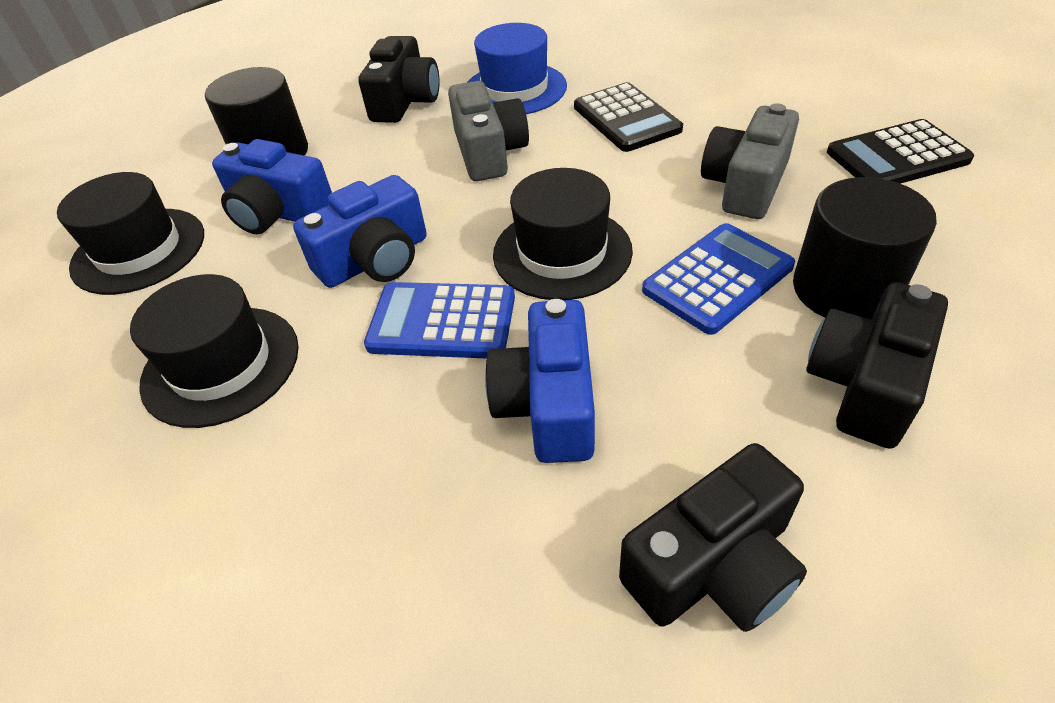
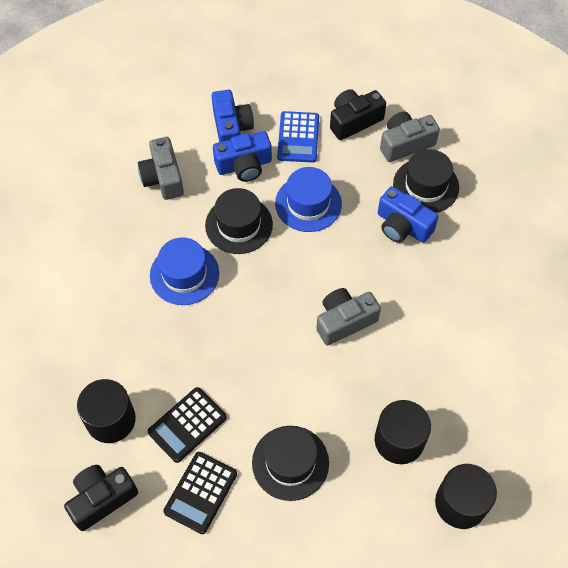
black camera: 3 -> 2
black cylinder: 2 -> 3
blue calculator: 2 -> 1
blue hat: 1 -> 2
grey camera: 2 -> 3

